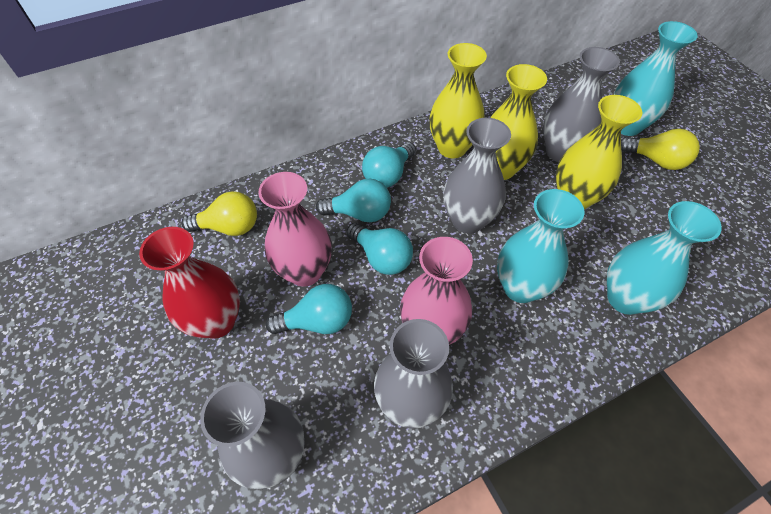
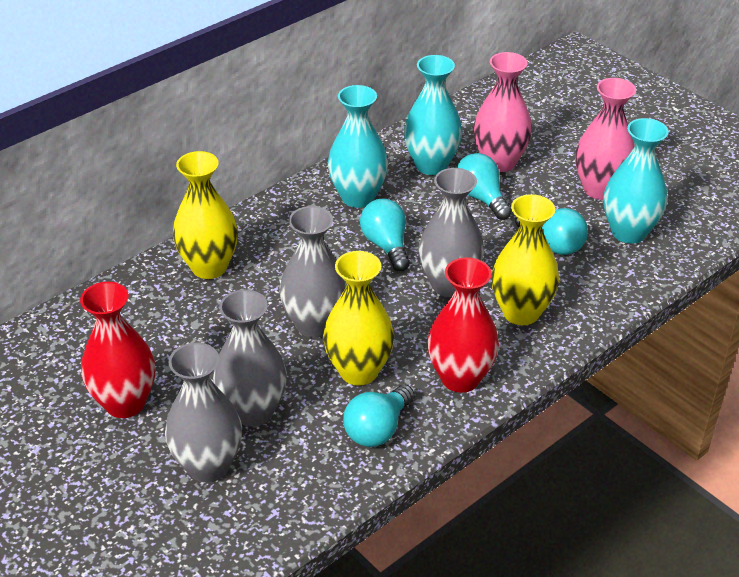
red vase: 1 -> 2
yellow light bulb: 2 -> 0

